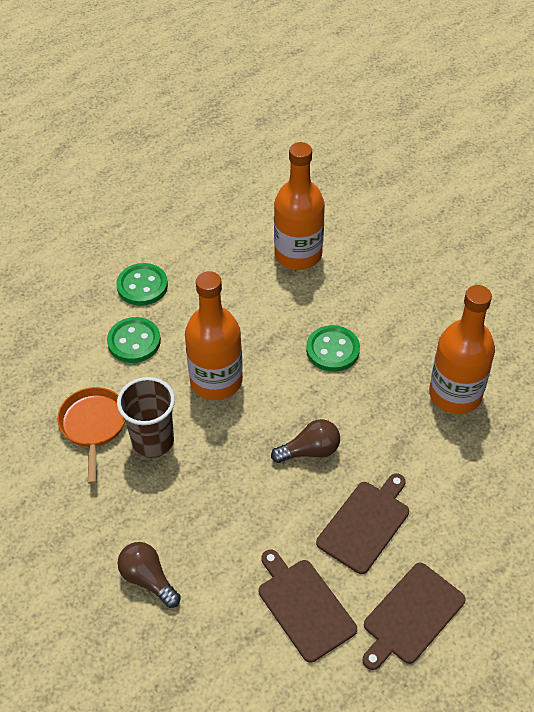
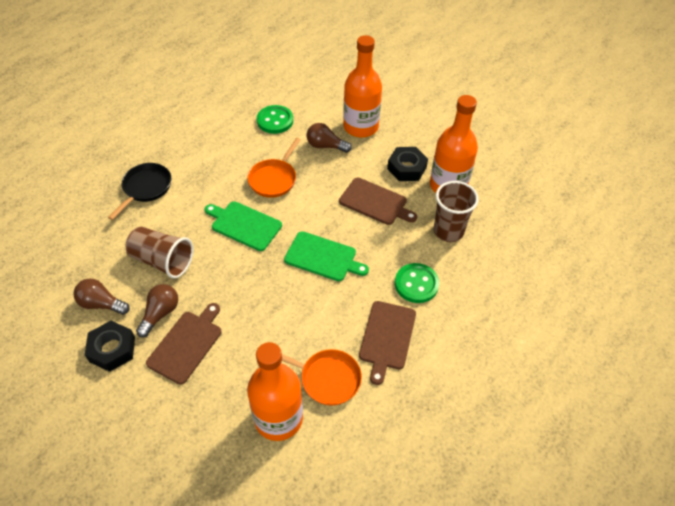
black nut: 0 -> 2
black pan: 0 -> 1
brown cup: 1 -> 2
brown light bulb: 2 -> 3
green button: 3 -> 2
green cutting board: 0 -> 2
orange pan: 1 -> 2

